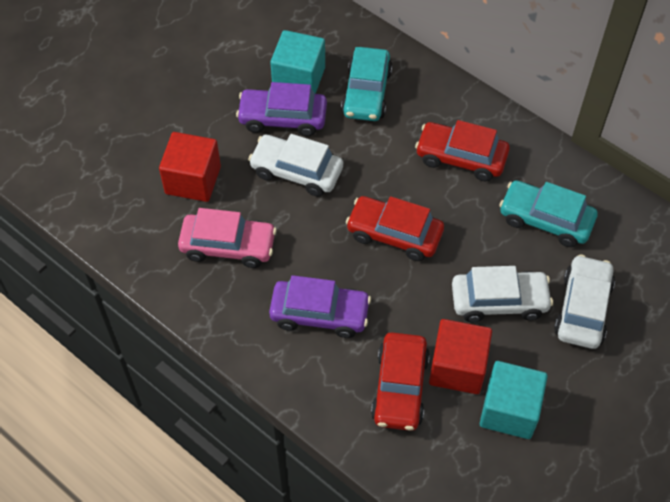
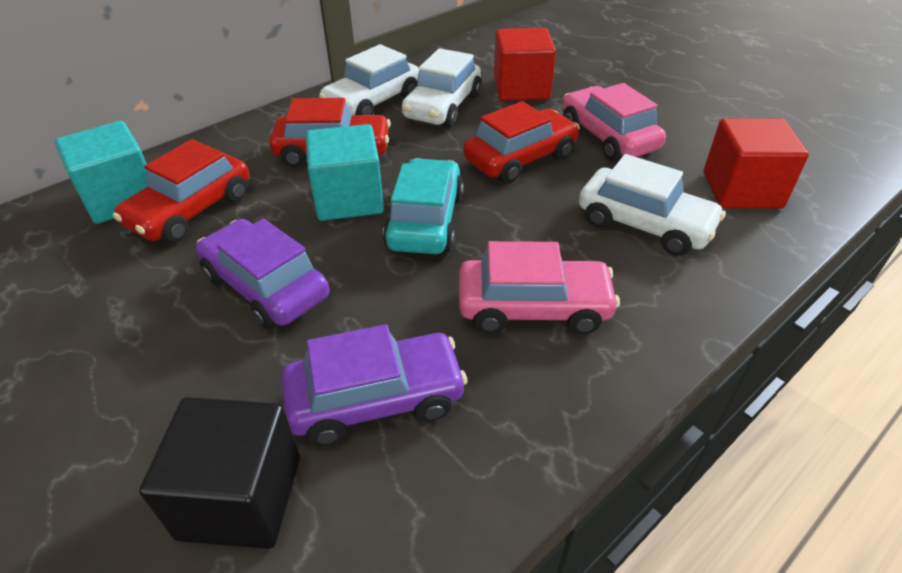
black cube: 0 -> 1
pink car: 1 -> 2
turquoise car: 2 -> 1

